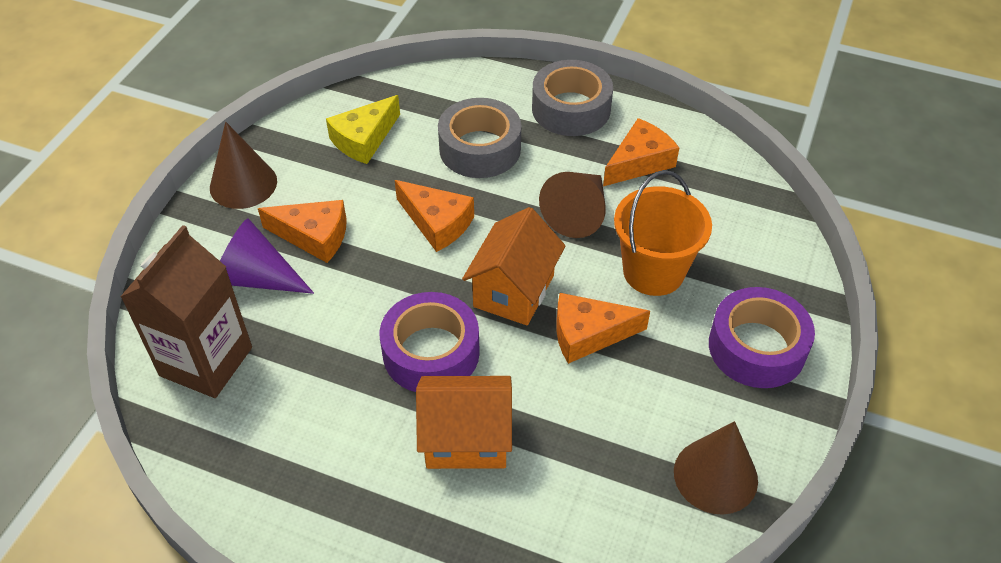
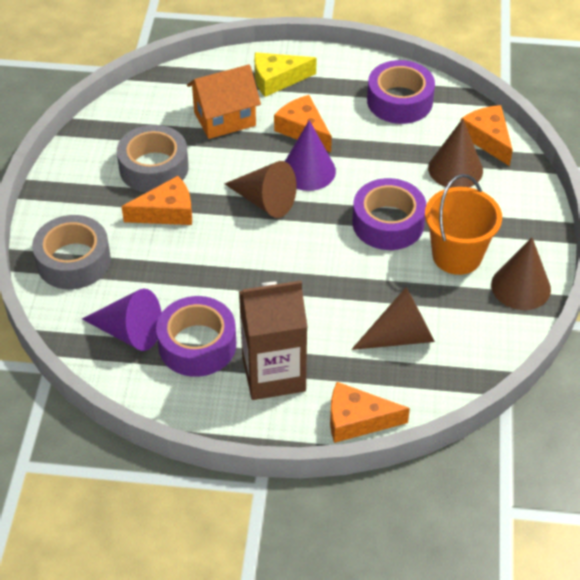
brown cone: 3 -> 4
orange house: 2 -> 1
purple cone: 1 -> 2
purple tape: 2 -> 3

